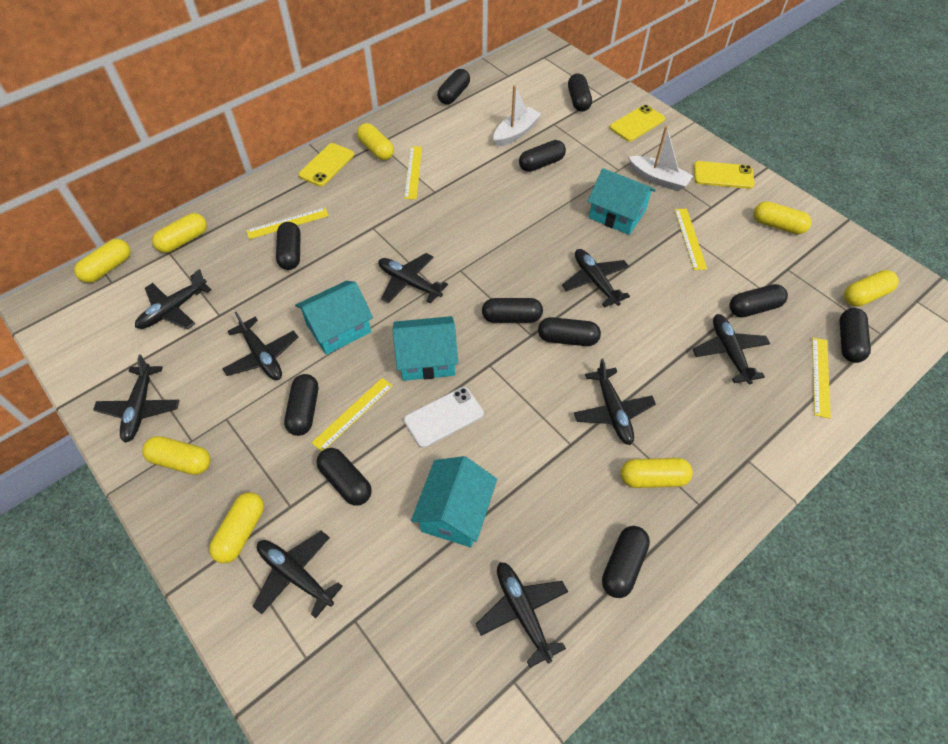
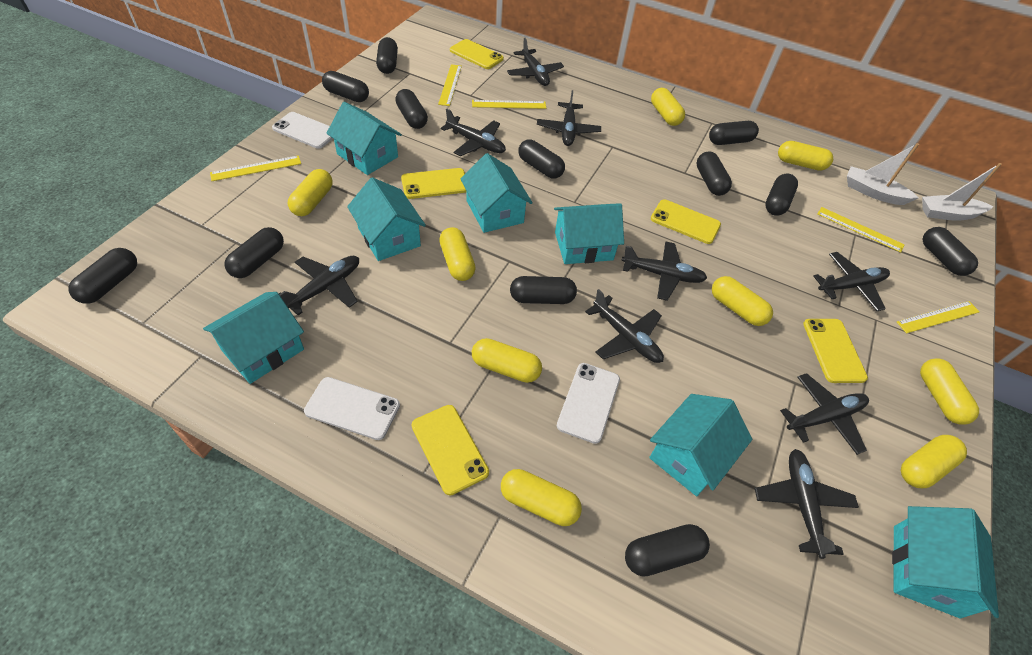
black capsule: 11 -> 12
turquoise house: 4 -> 7
white phone: 1 -> 3
yellow capsule: 8 -> 9
yellow phone: 3 -> 5

